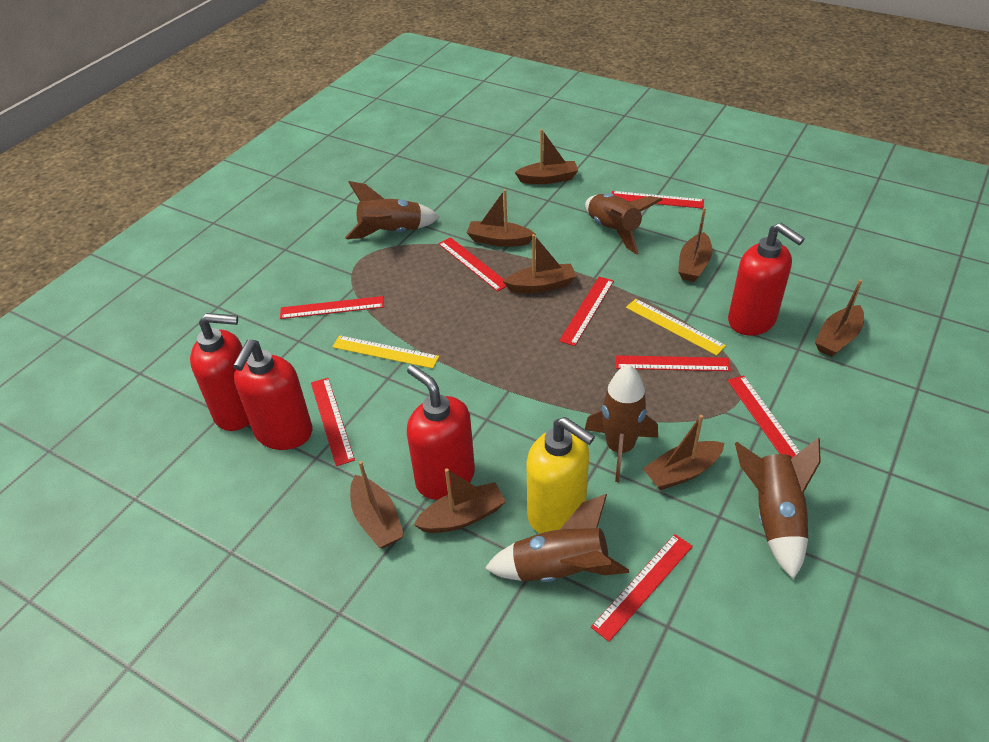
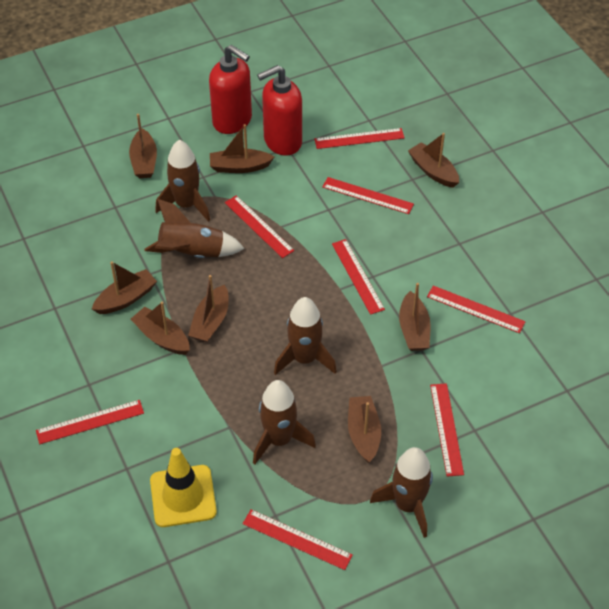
red soap dispenser: 4 -> 2
yellow ruler: 2 -> 0
yellow soap dispenser: 1 -> 0
yellow traffic cone: 0 -> 1

